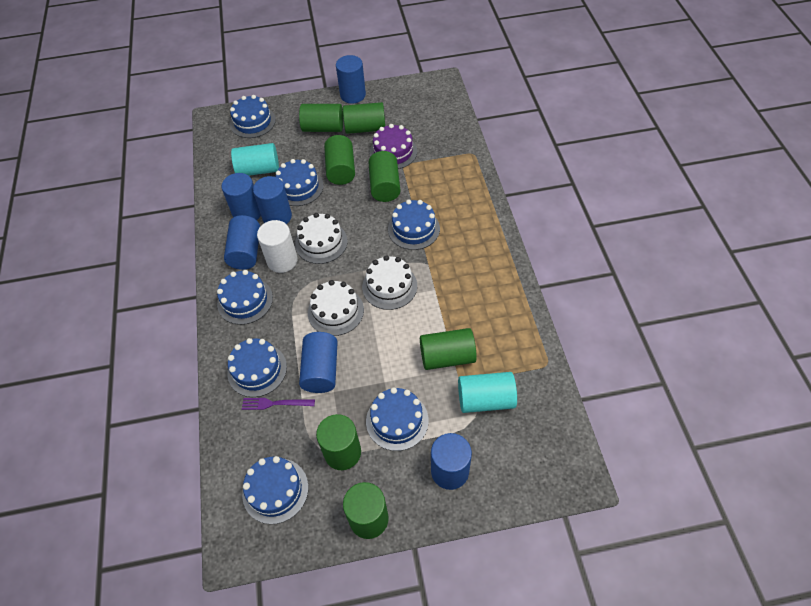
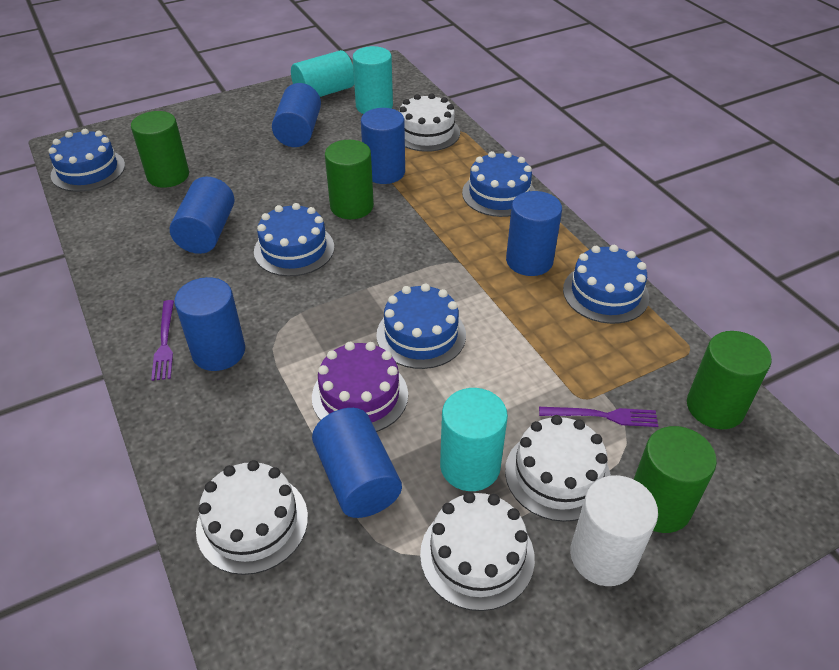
blue cake: 7 -> 5
green cylinder: 7 -> 4
purple fork: 1 -> 2
turquoise cylinder: 2 -> 3
white cake: 3 -> 4

